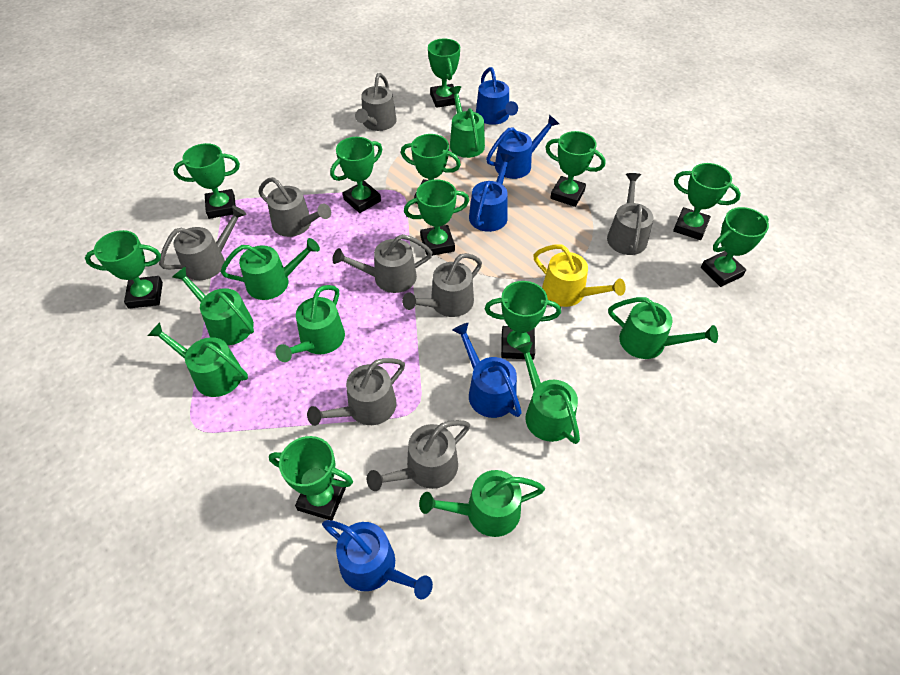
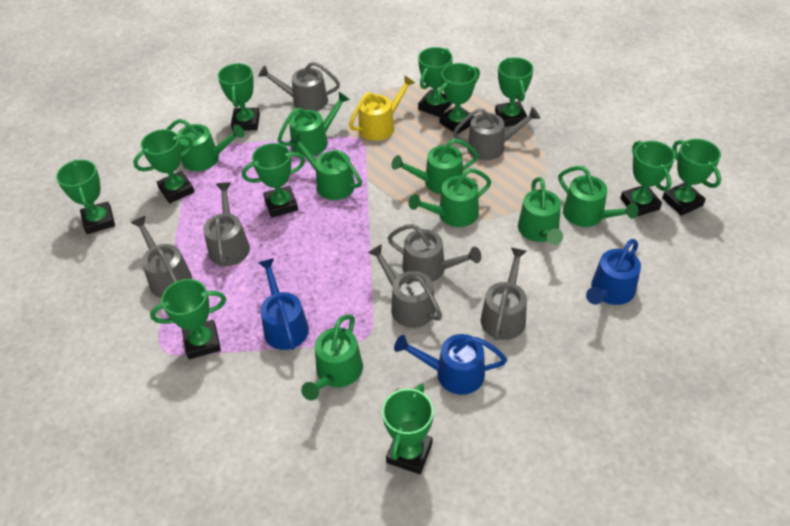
blue watering can: 5 -> 3
grey watering can: 8 -> 7

